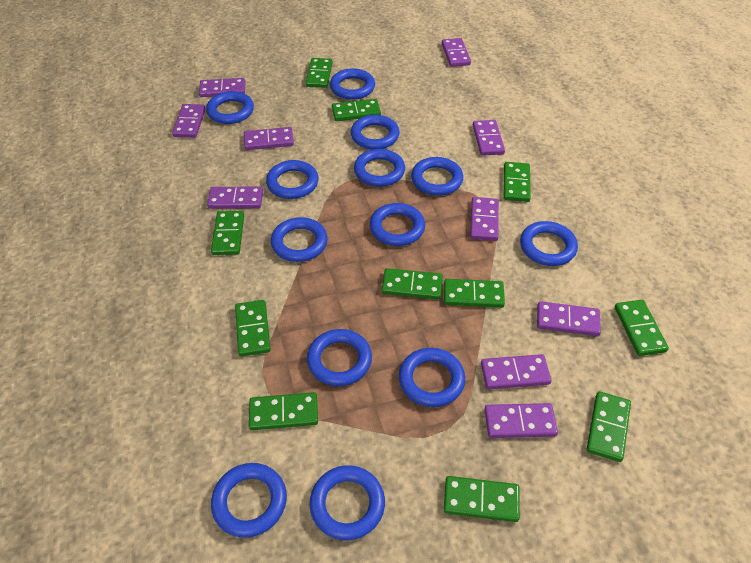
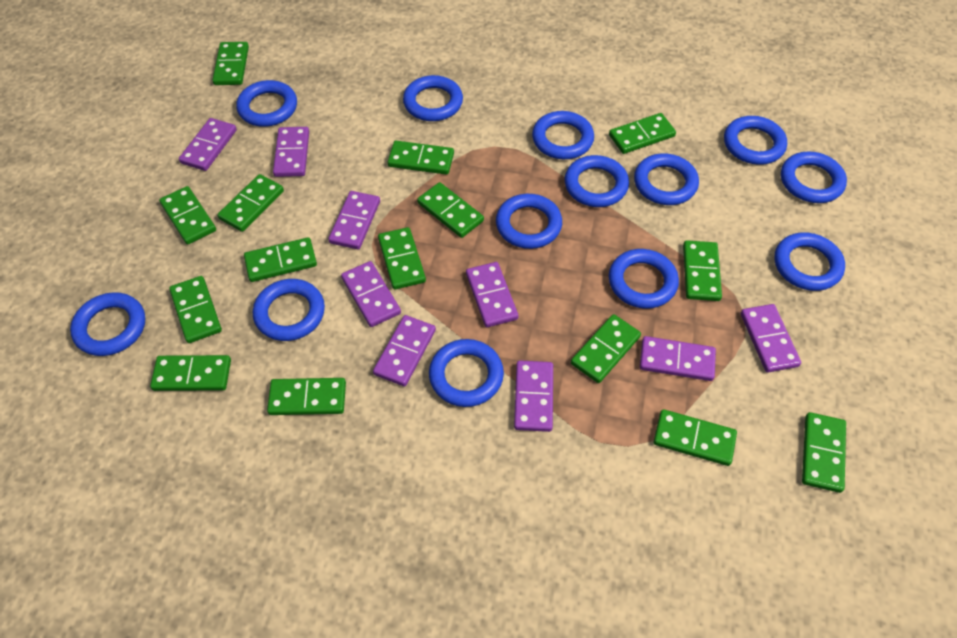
green domino: 11 -> 15
purple domino: 10 -> 9

